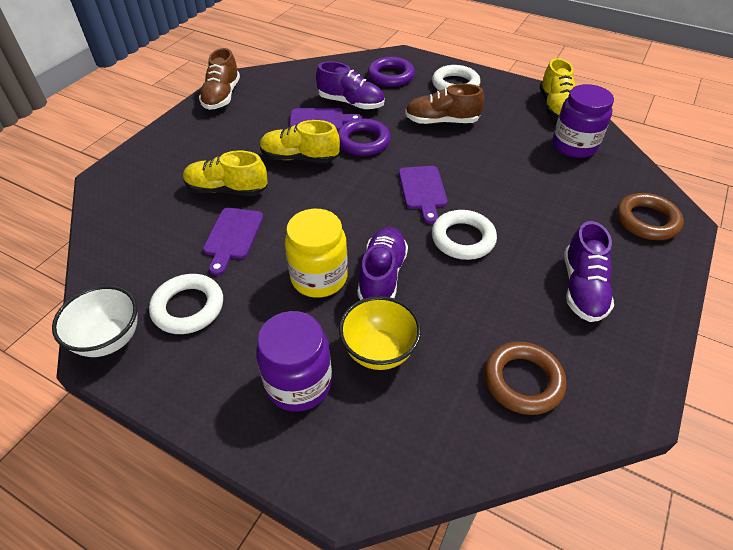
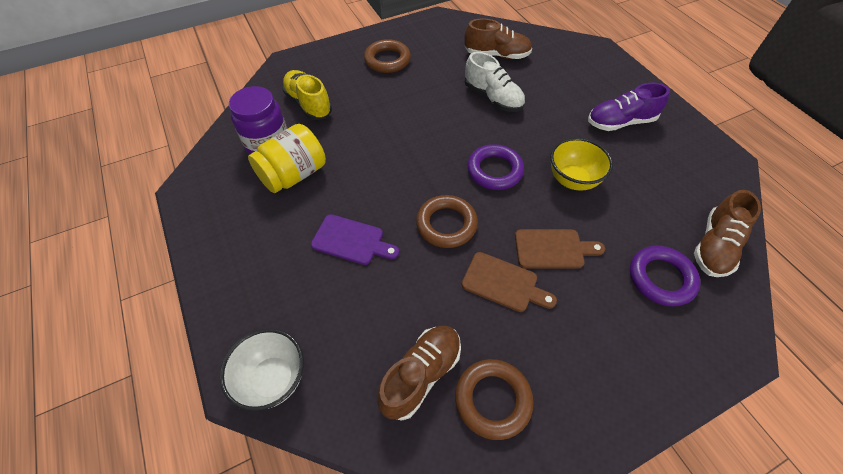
brown cutting board: 0 -> 2
brown ring: 2 -> 3
brown shoe: 2 -> 3
purple cutting board: 3 -> 1
purple jar: 2 -> 1
purple shoe: 3 -> 1
white ring: 3 -> 0
white shoe: 0 -> 1
yellow shoe: 3 -> 1

